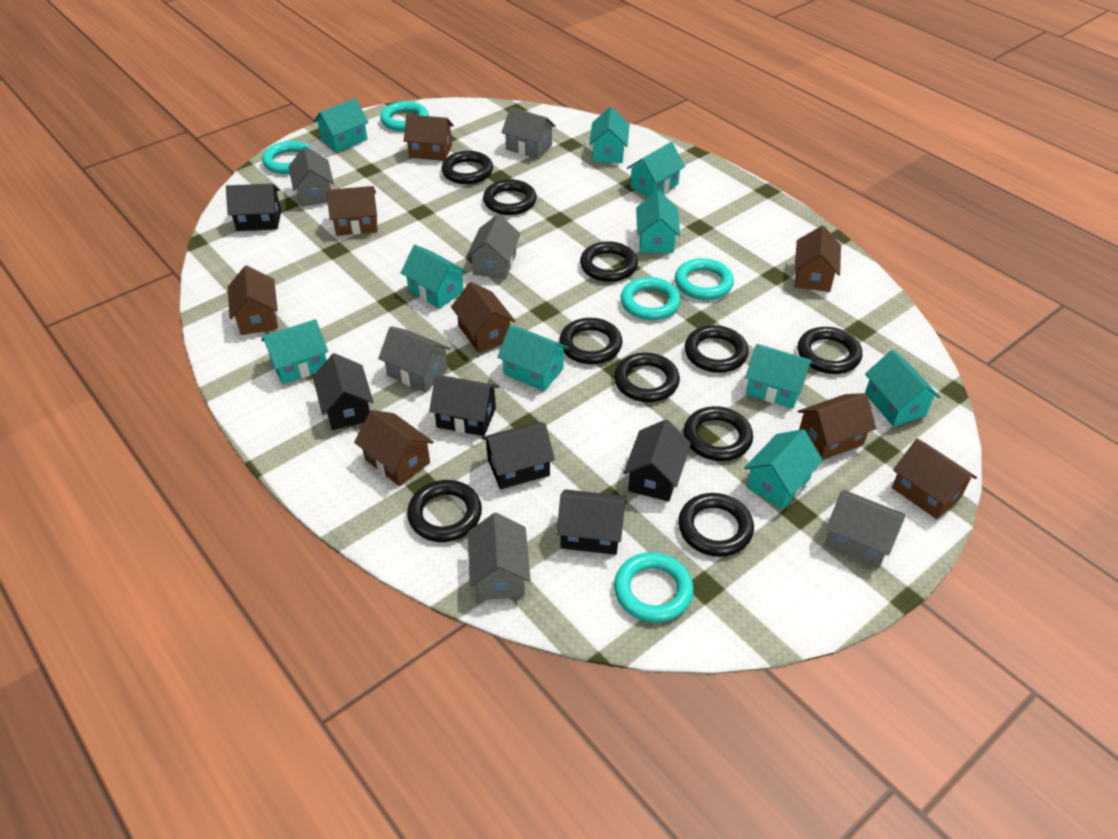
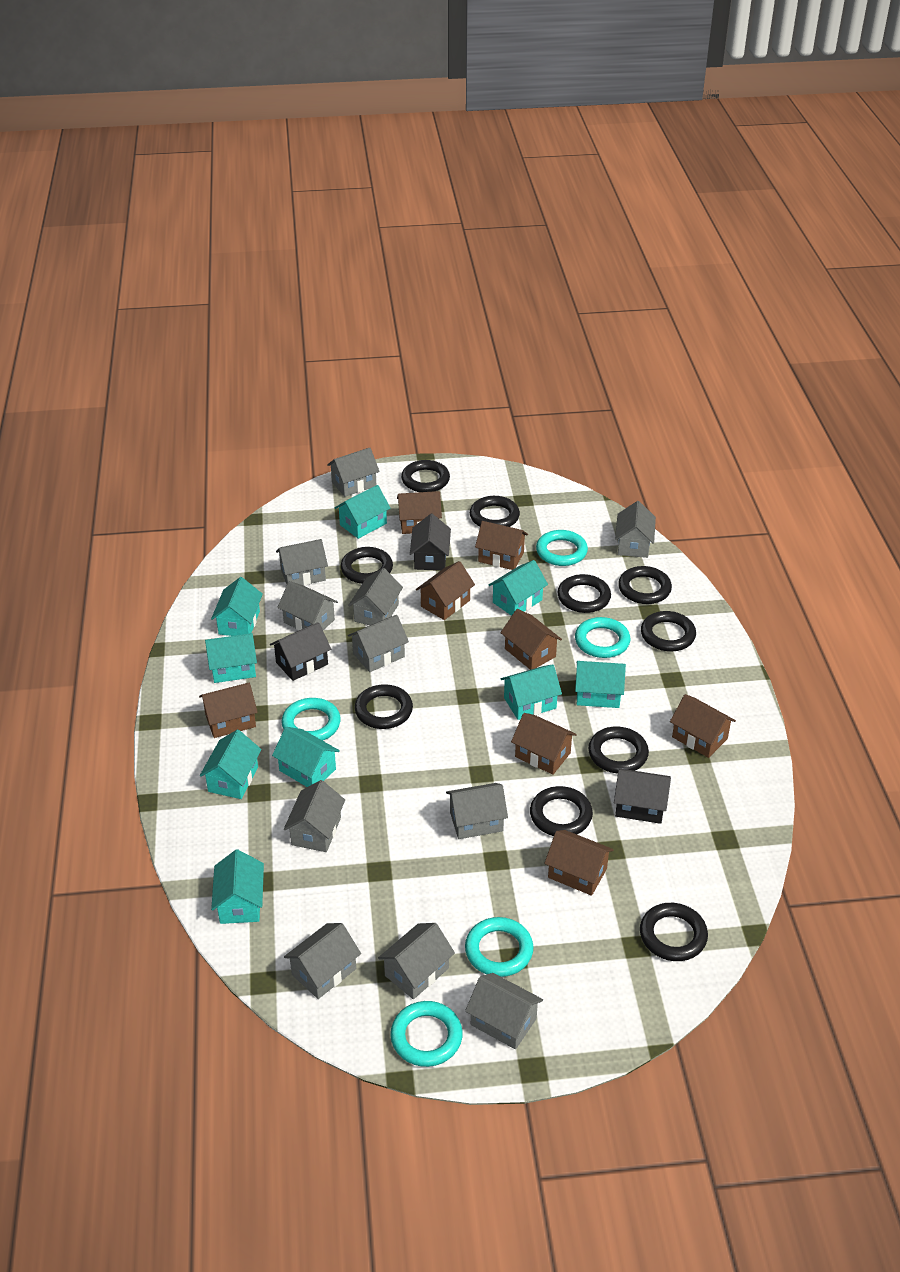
black house: 6 -> 3
grey house: 6 -> 11
turquoise house: 10 -> 9

